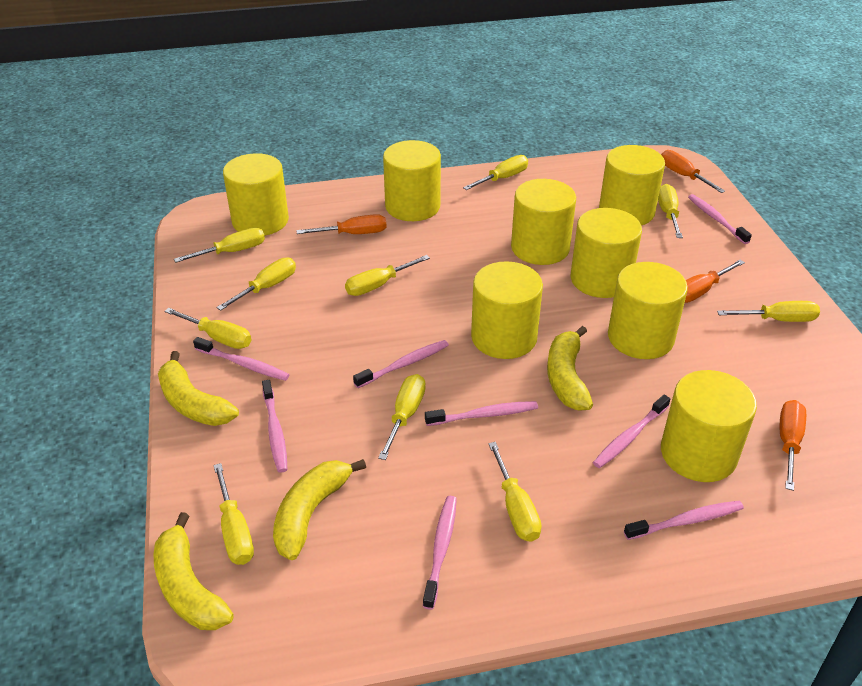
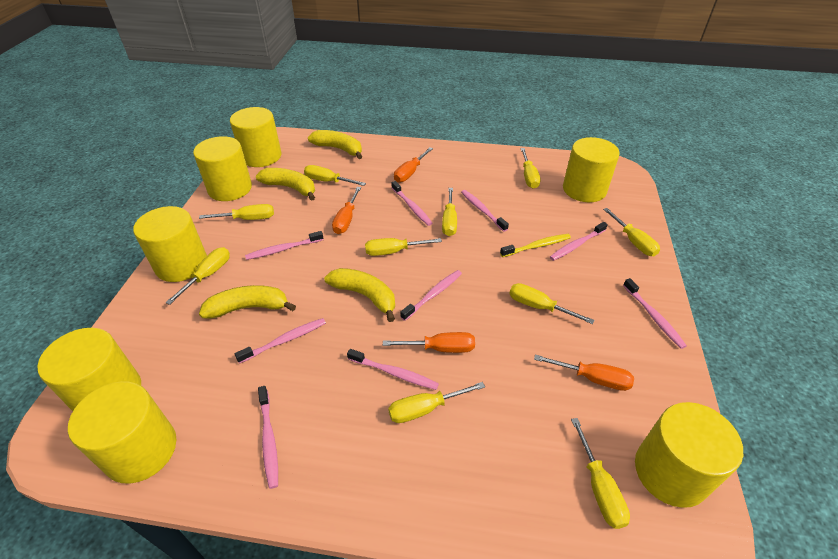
pink toothbrush: 8 -> 9
yellow cylinder: 8 -> 7
yellow toothbrush: 0 -> 1

